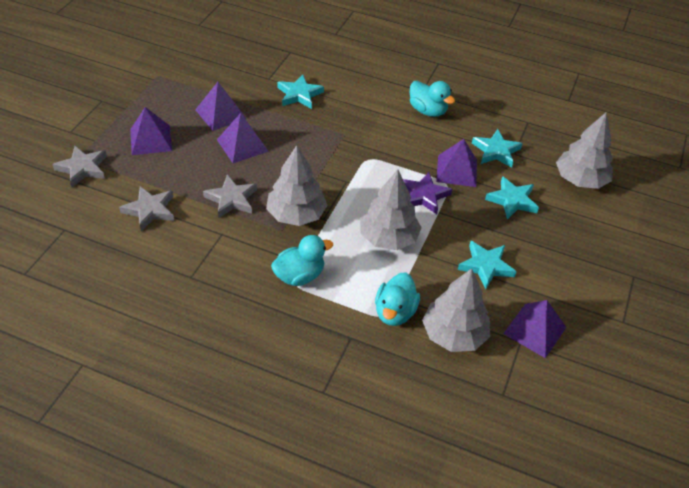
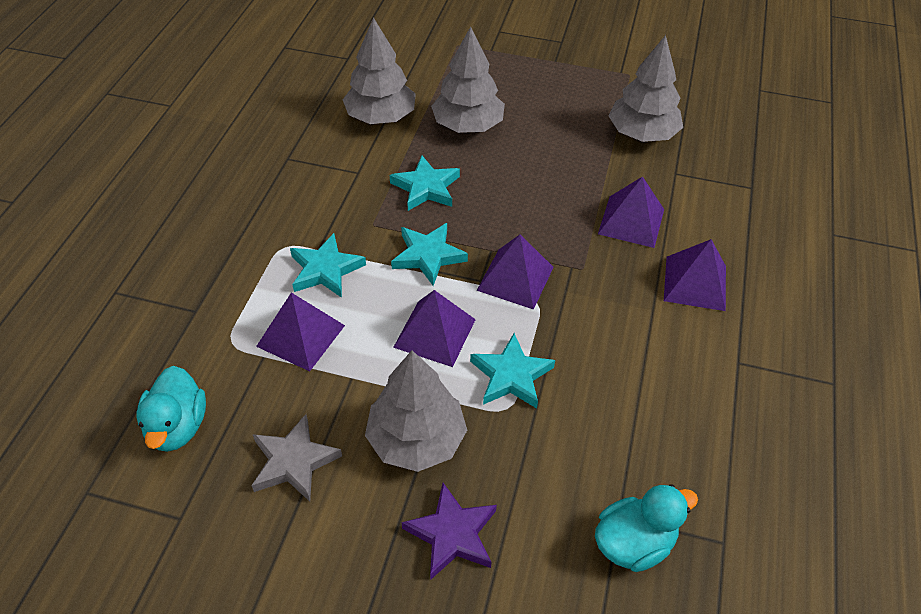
grey star: 3 -> 1
turquoise duck: 3 -> 2

